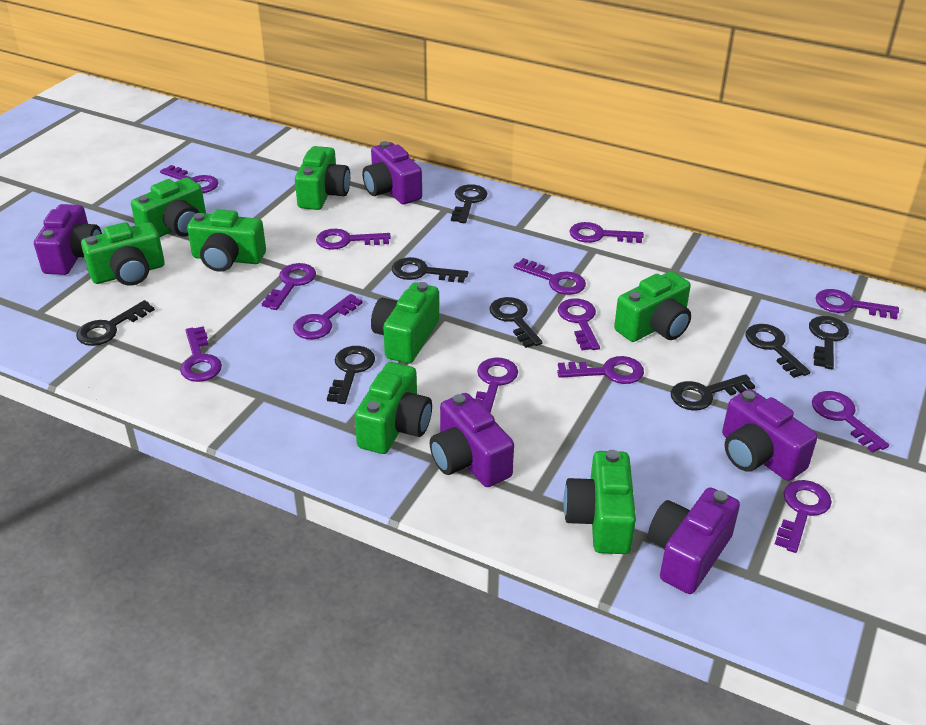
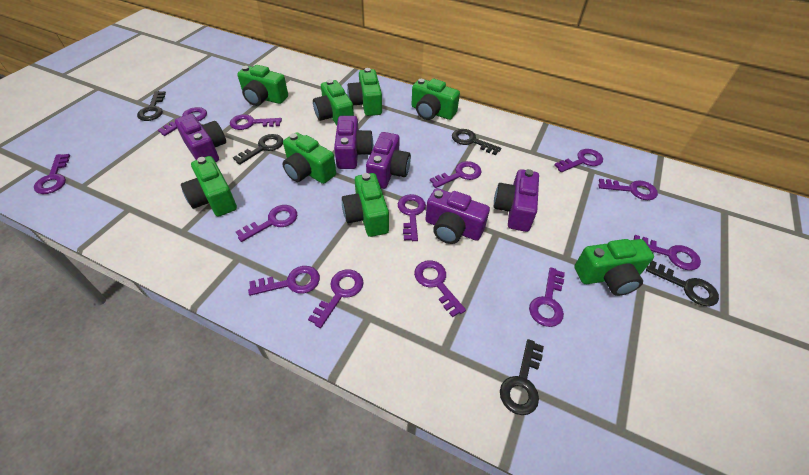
black key: 8 -> 5

